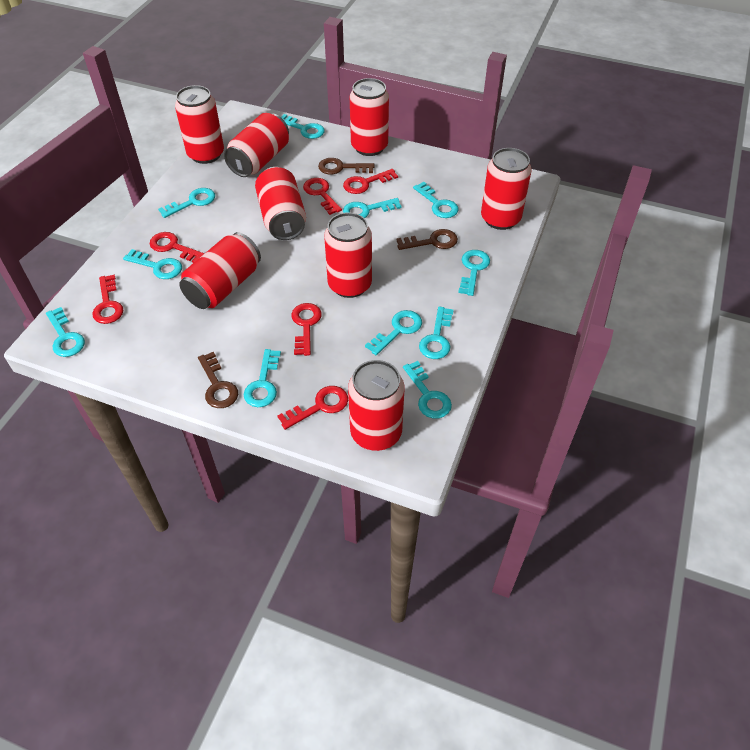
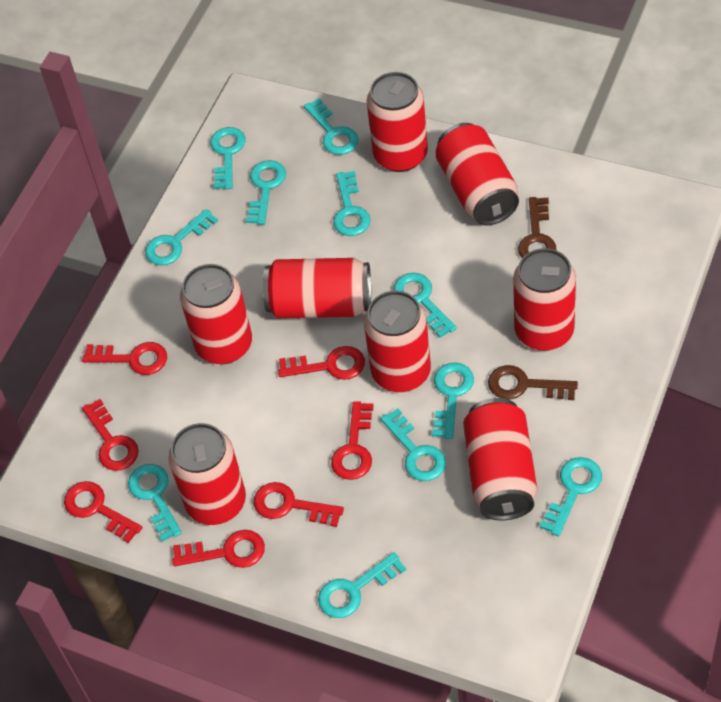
brown key: 3 -> 2
red key: 6 -> 7

